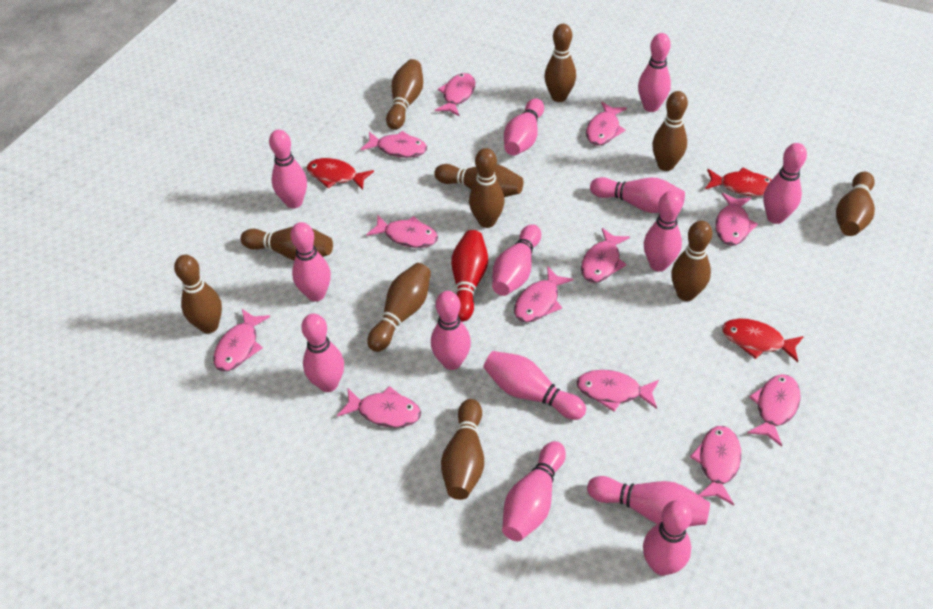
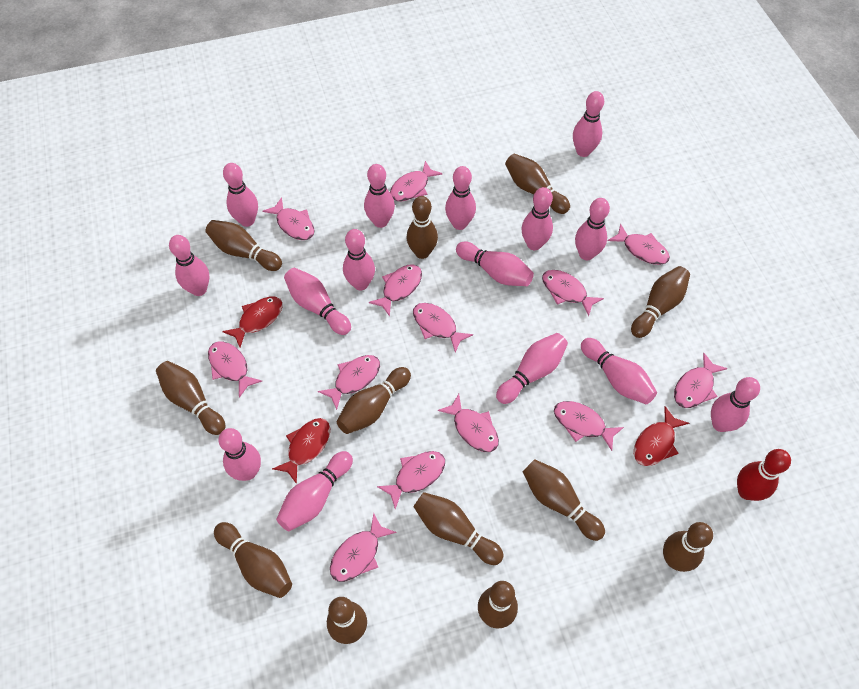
brown bowling pin: 11 -> 12
pink bowling pin: 14 -> 15
pink fish: 12 -> 13

